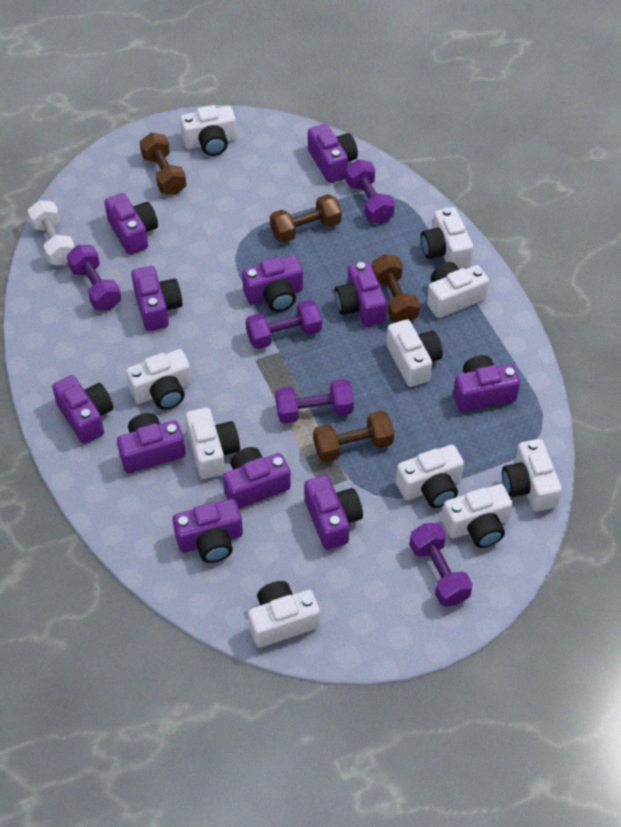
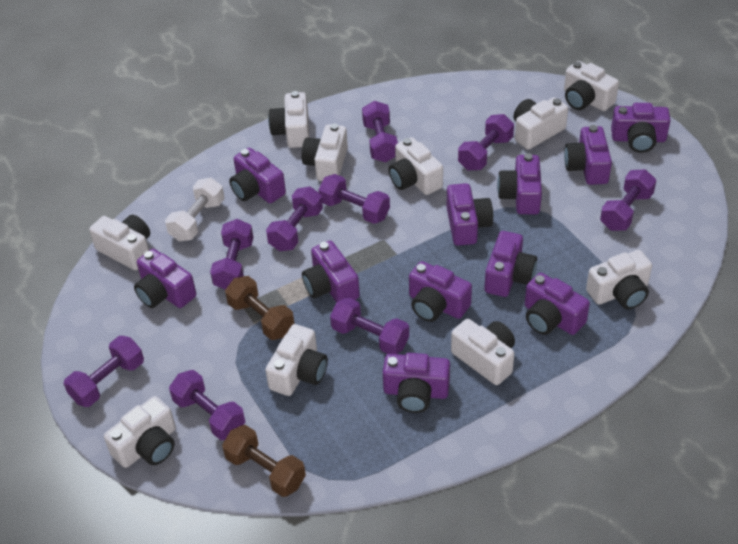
brown dumbbell: 4 -> 2
purple dumbbell: 5 -> 9

